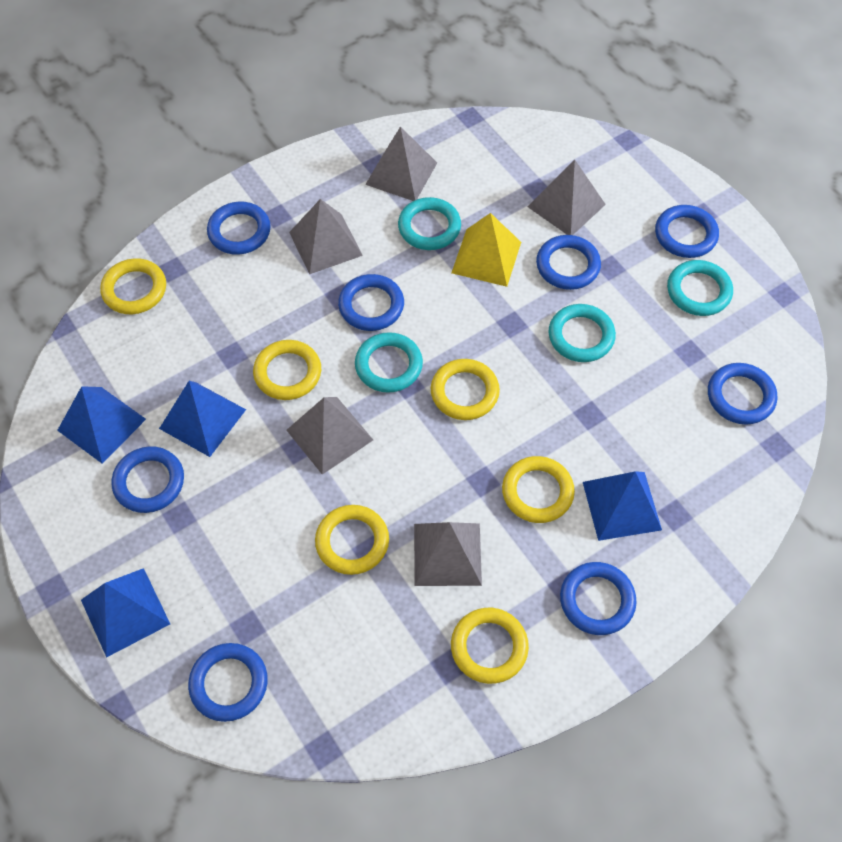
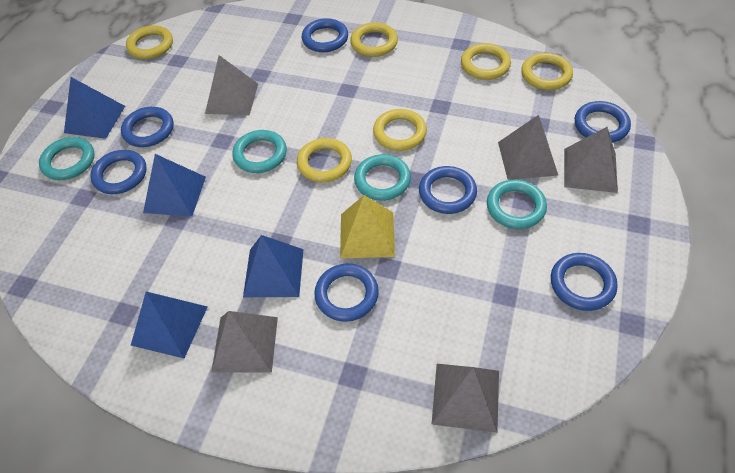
blue ring: 8 -> 7

